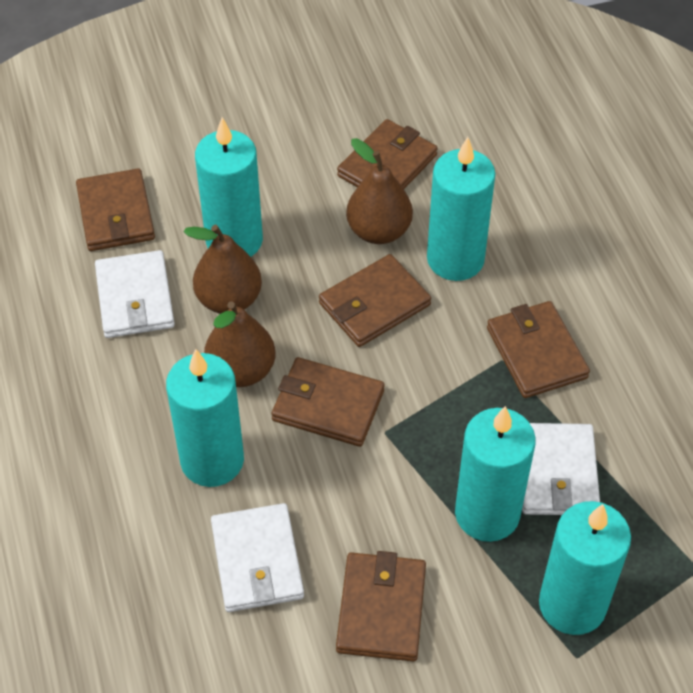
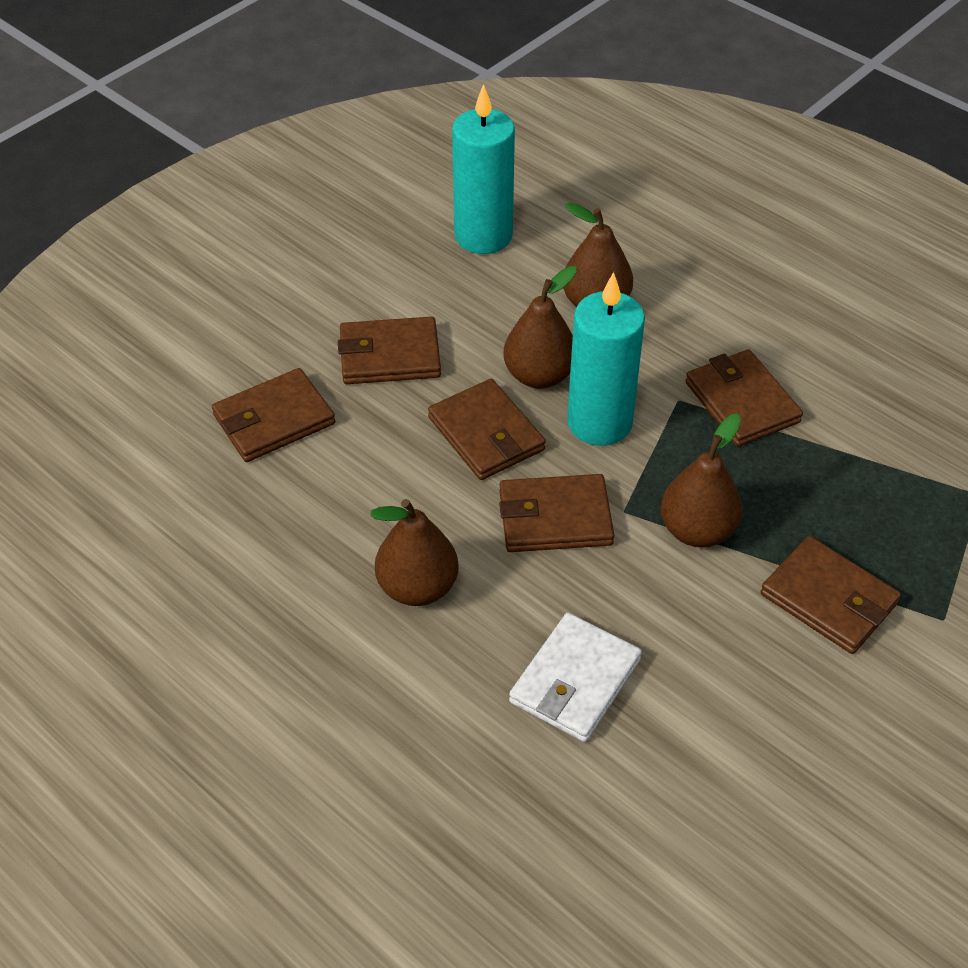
brown pear: 3 -> 4
turquoise candle: 5 -> 2
white wallet: 3 -> 1

